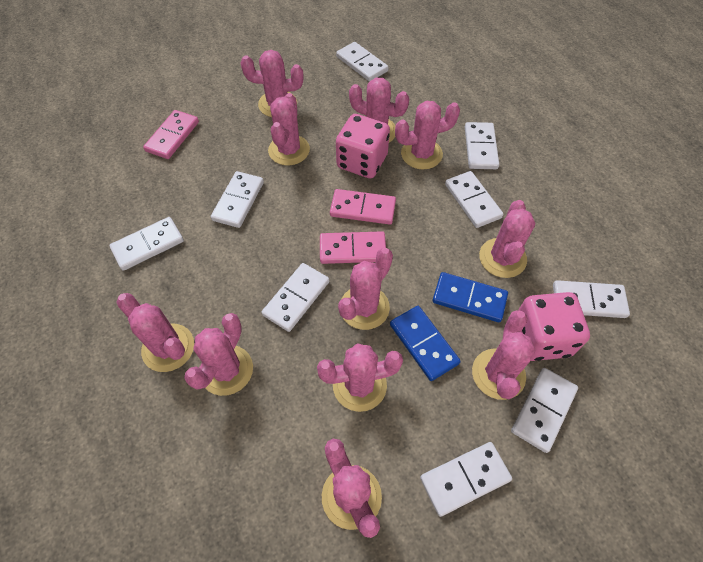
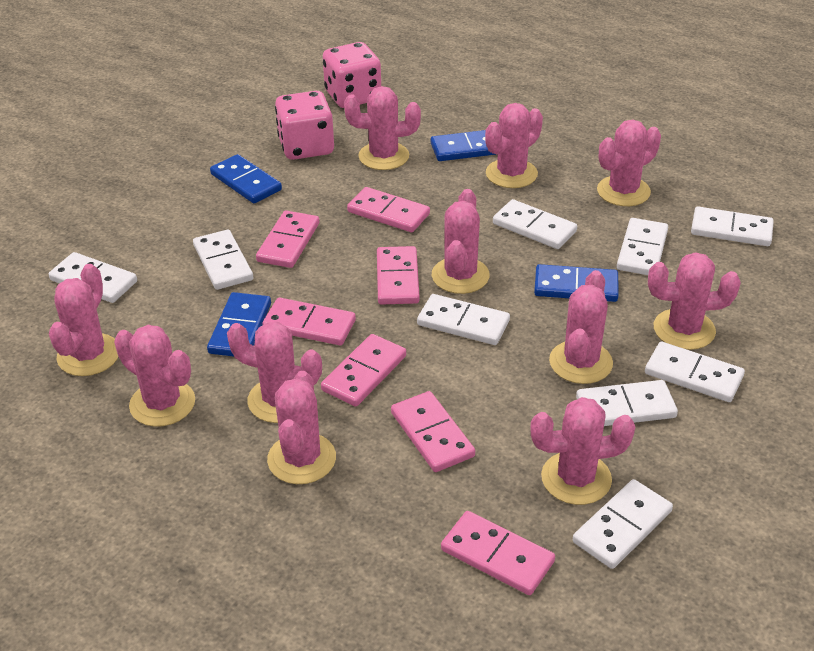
blue domino: 2 -> 4
pink domino: 3 -> 7

